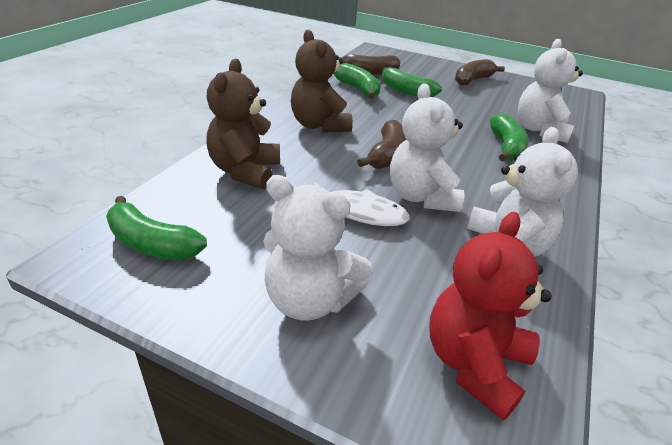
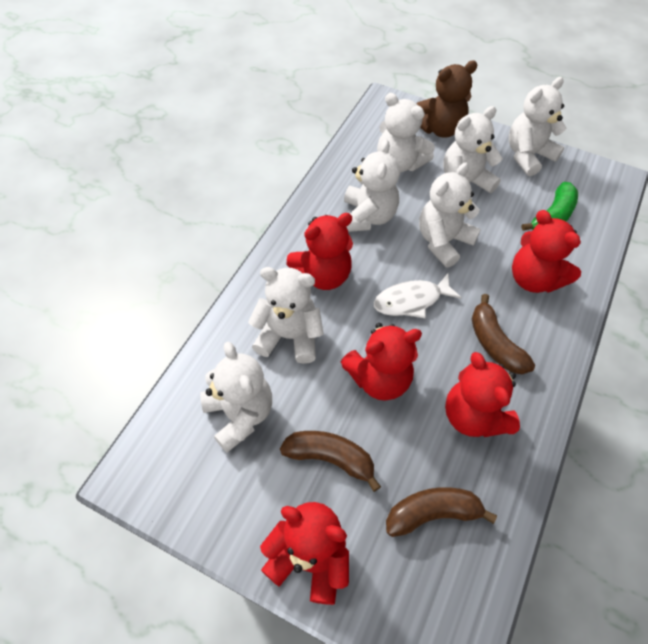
brown teddy bear: 2 -> 1
green banana: 4 -> 1
red teddy bear: 1 -> 5
white teddy bear: 4 -> 7

